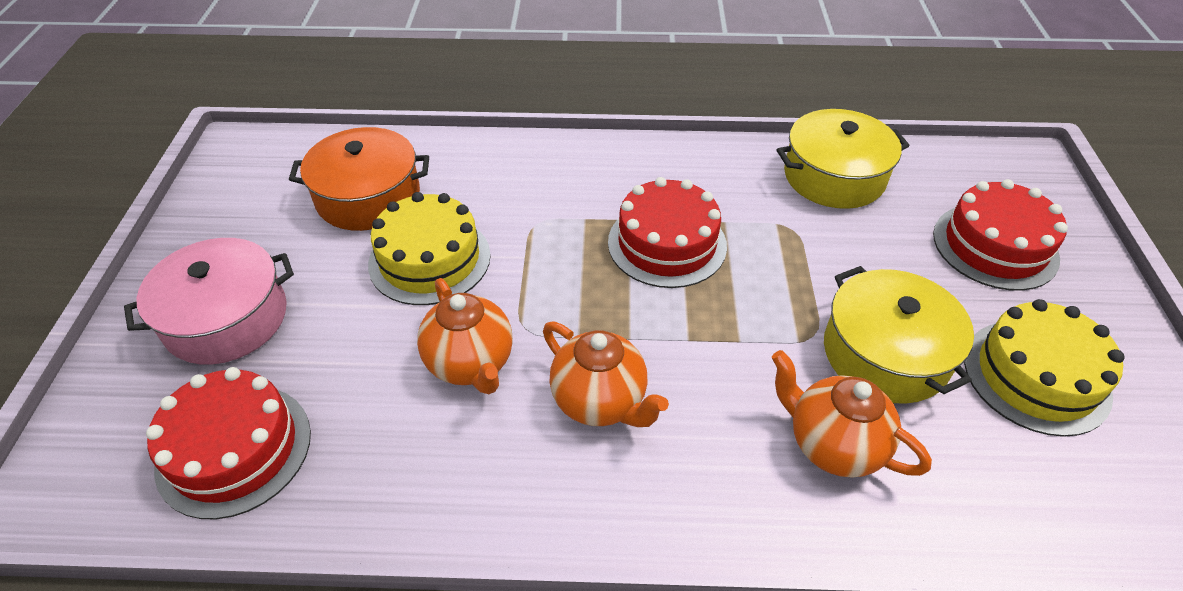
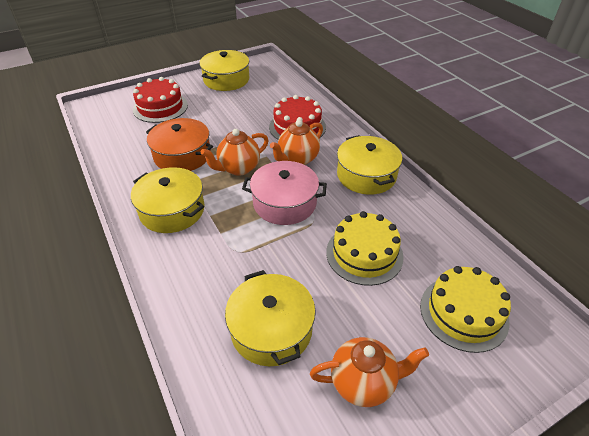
red cake: 3 -> 2
yellow pot: 2 -> 4

